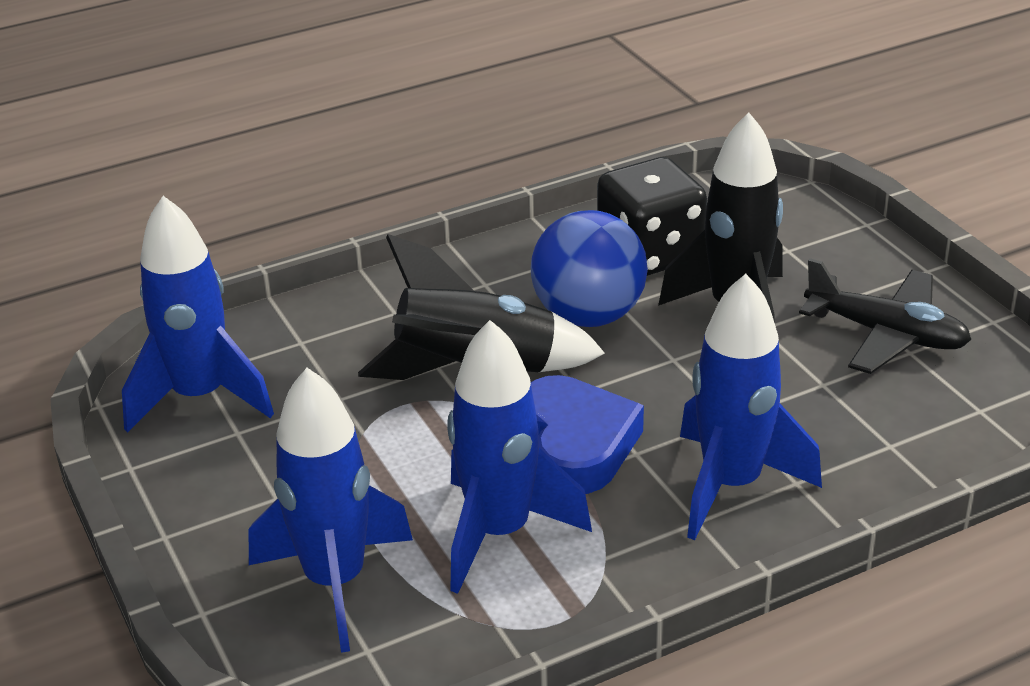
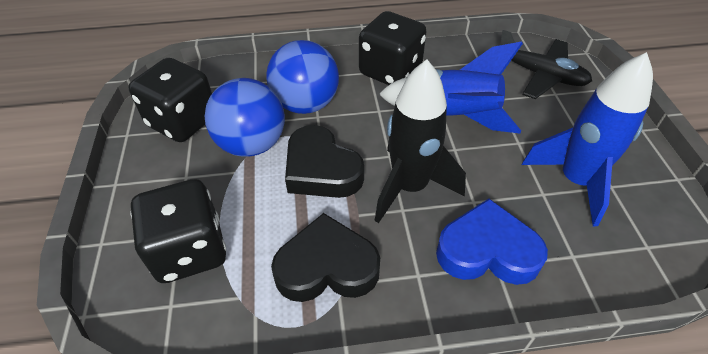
black dice: 1 -> 3
black heart: 0 -> 2
black rocket: 2 -> 1
blue ball: 1 -> 2
blue rocket: 4 -> 2

